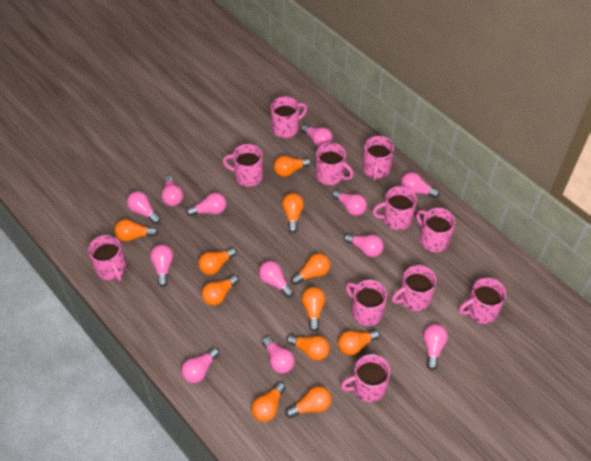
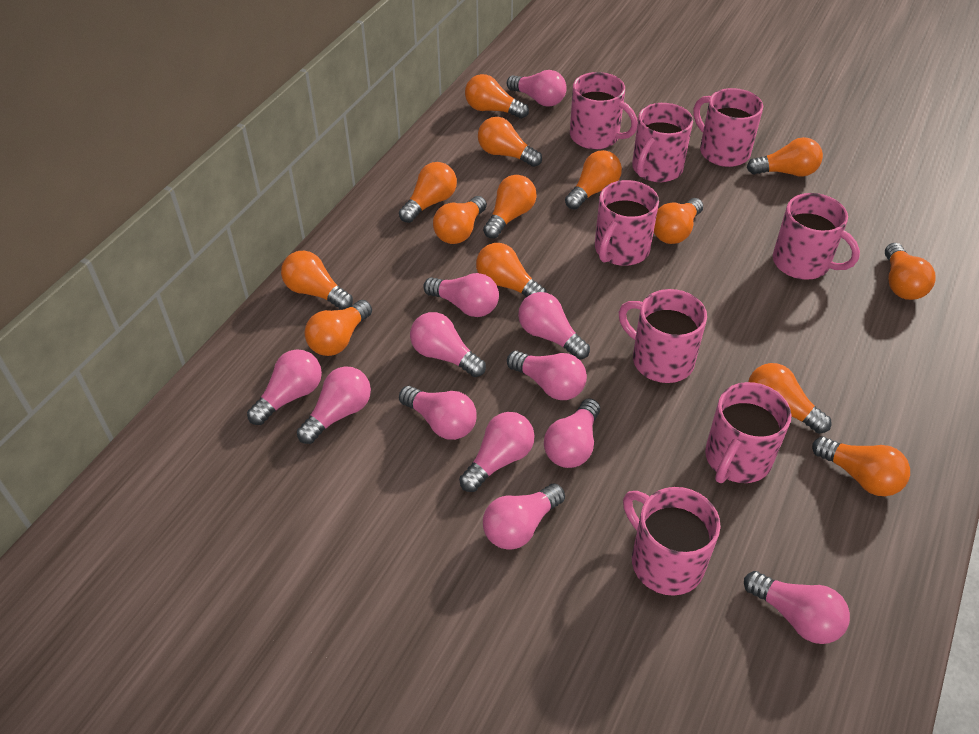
orange light bulb: 11 -> 14
pink mug: 11 -> 8

